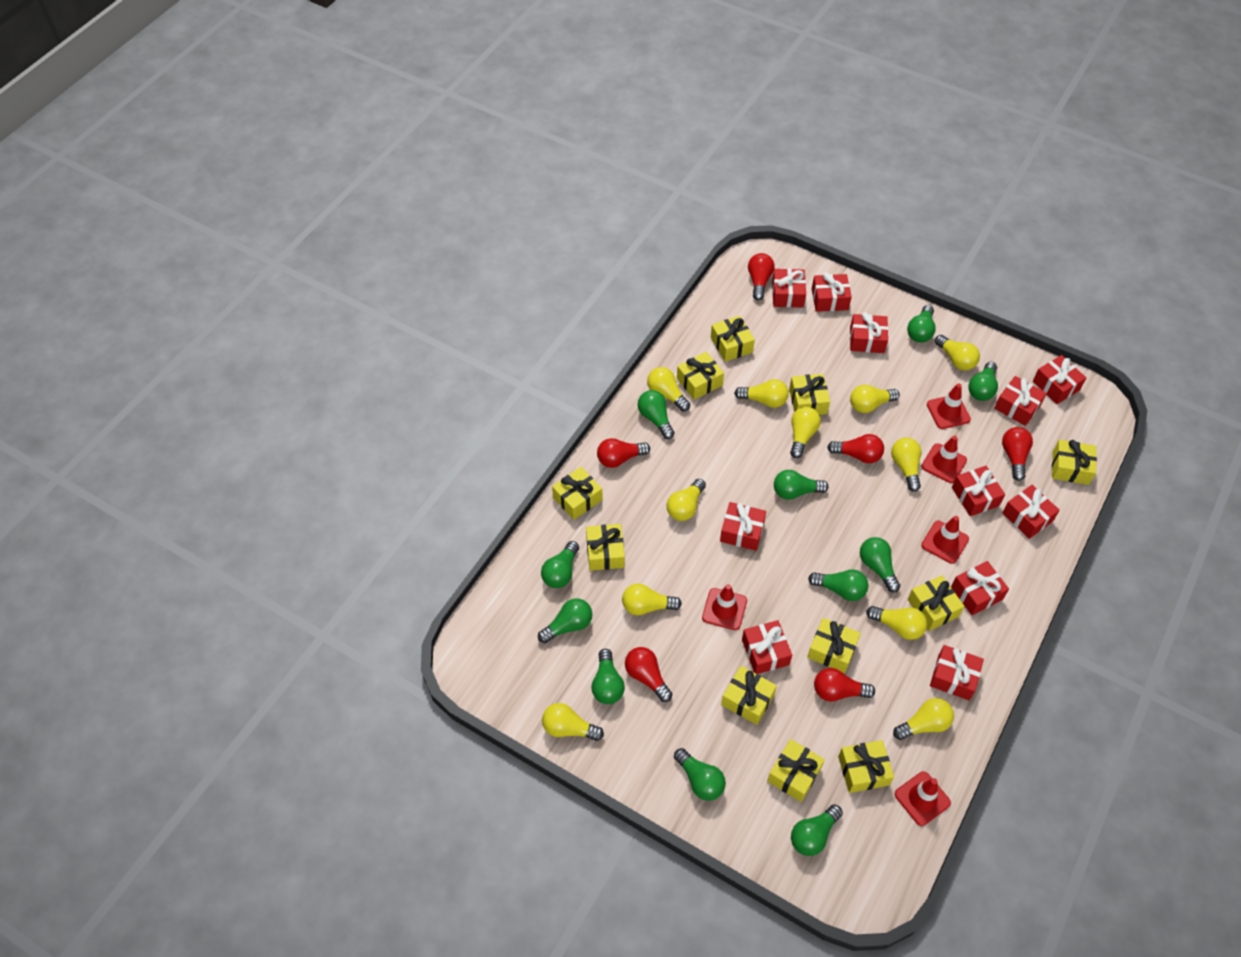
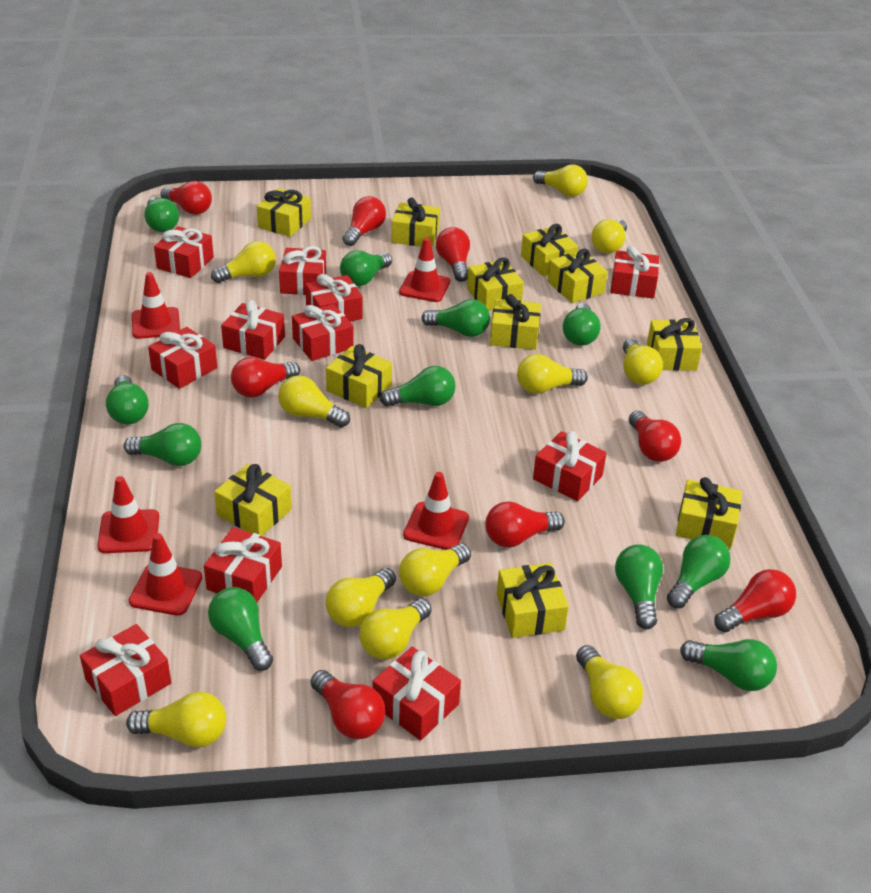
red light bulb: 6 -> 8

